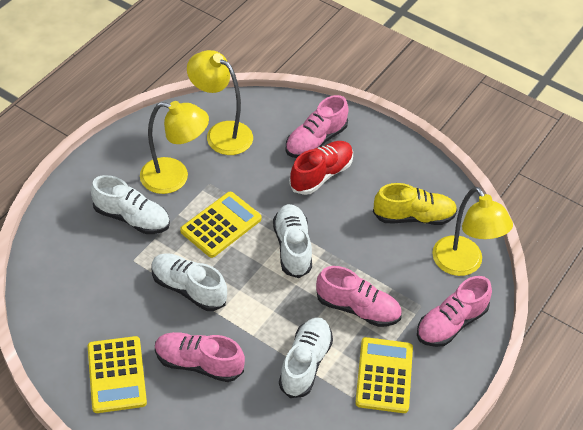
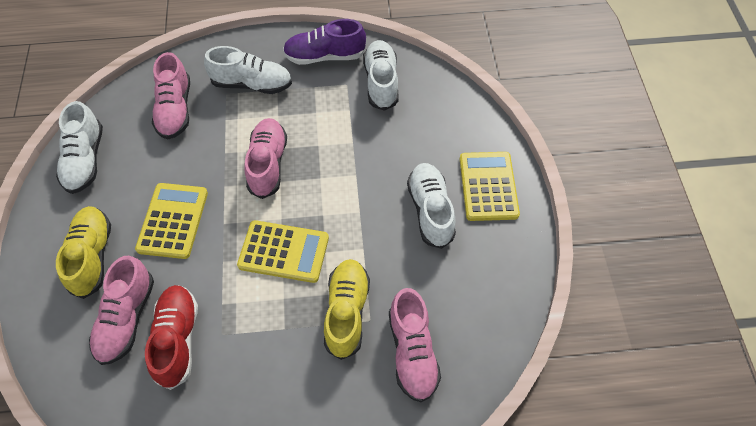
purple shoe: 0 -> 1
yellow lamp: 3 -> 0
yellow shoe: 1 -> 2

